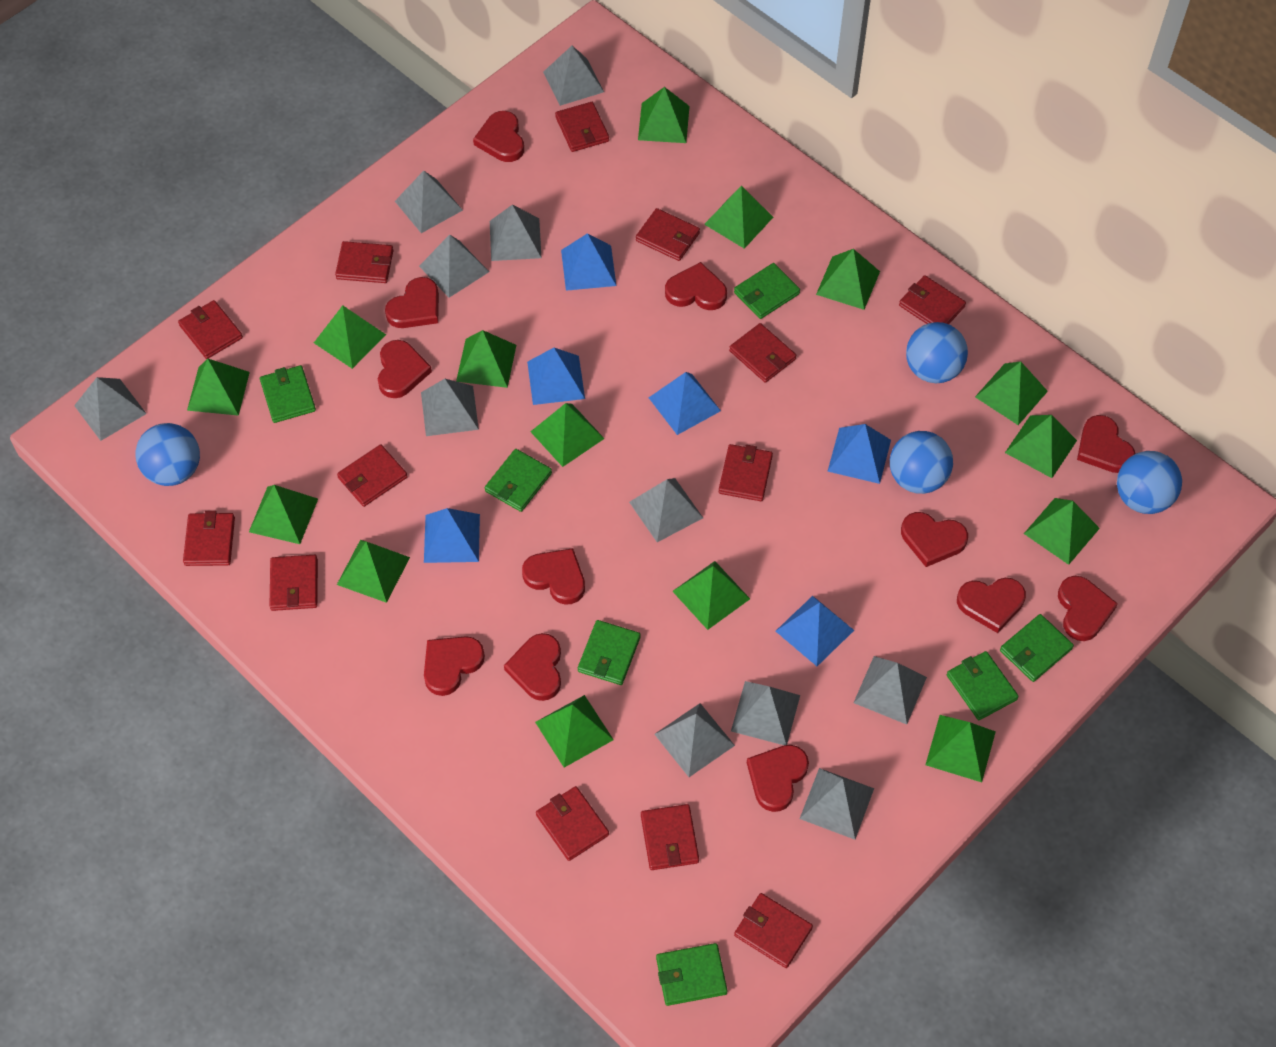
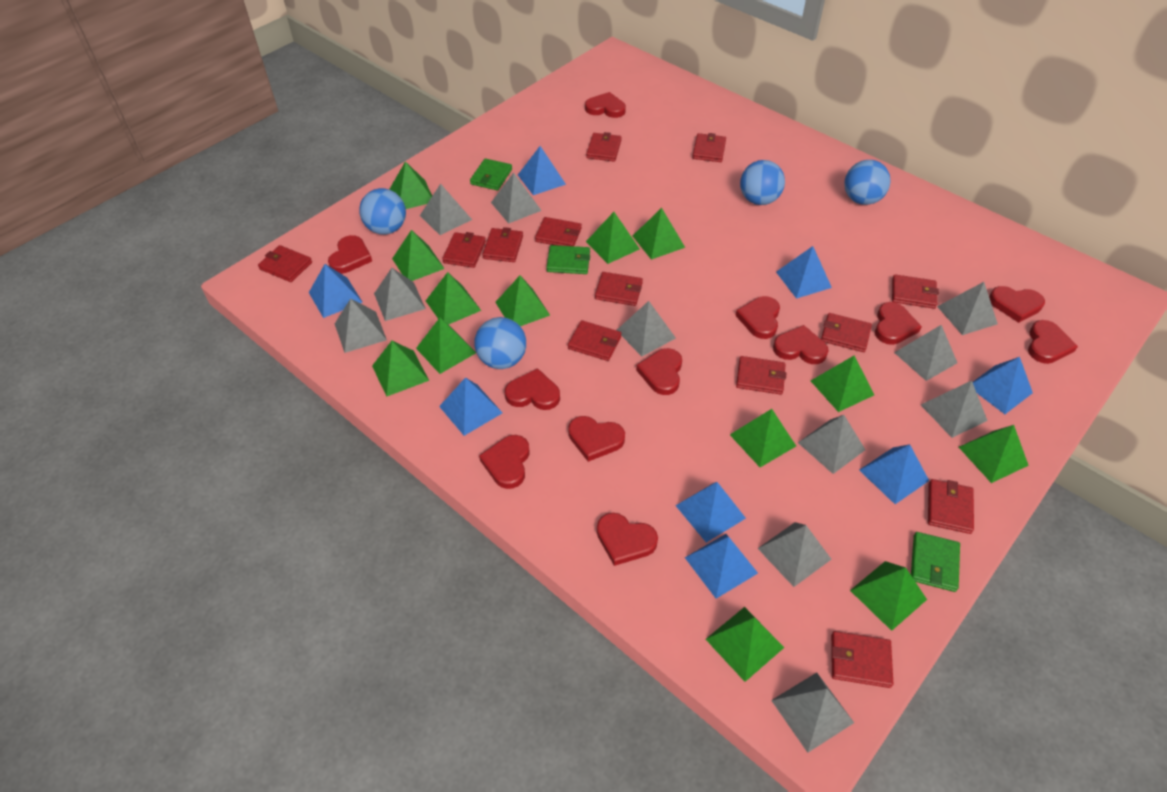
blue pyramid: 6 -> 8
green pyramid: 15 -> 13
green wallet: 7 -> 3

